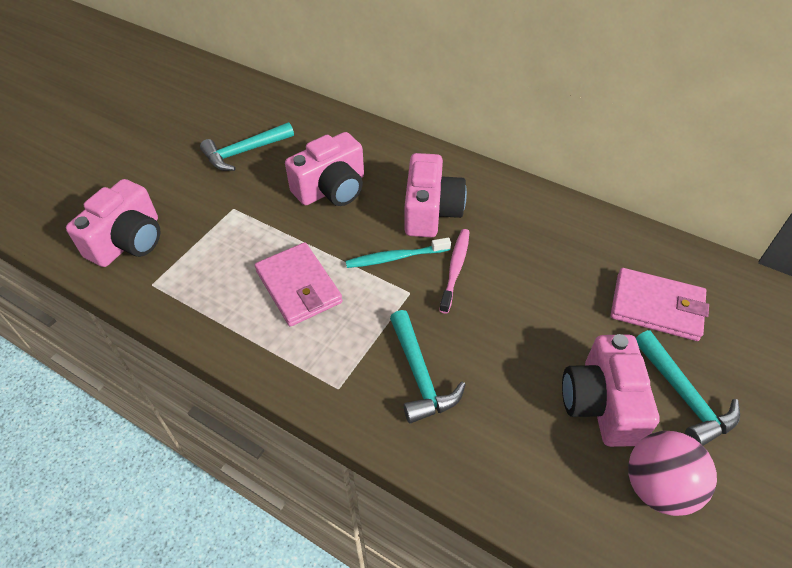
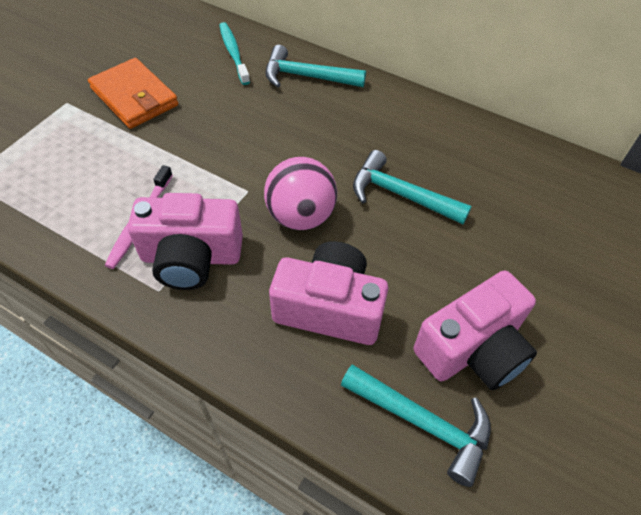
orange wallet: 0 -> 1
pink camera: 4 -> 3
pink wallet: 2 -> 0

